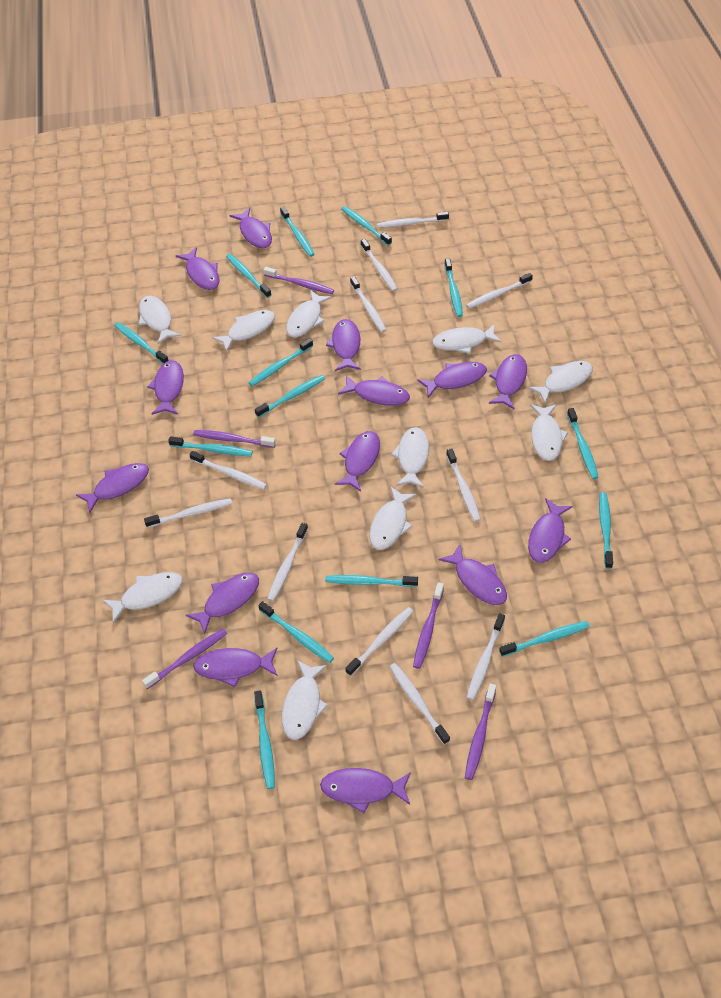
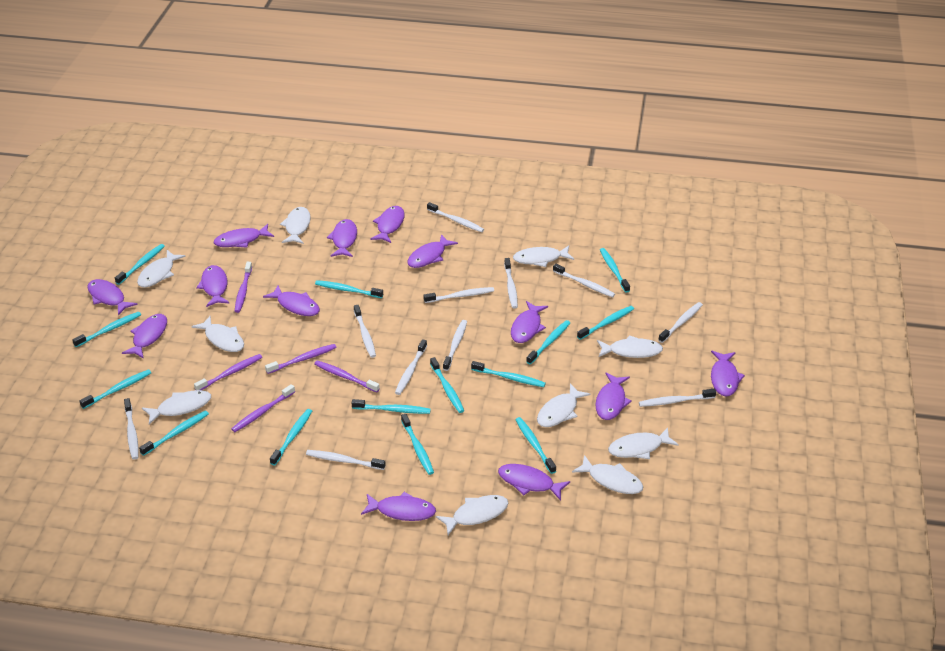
purple fish: 14 -> 13

